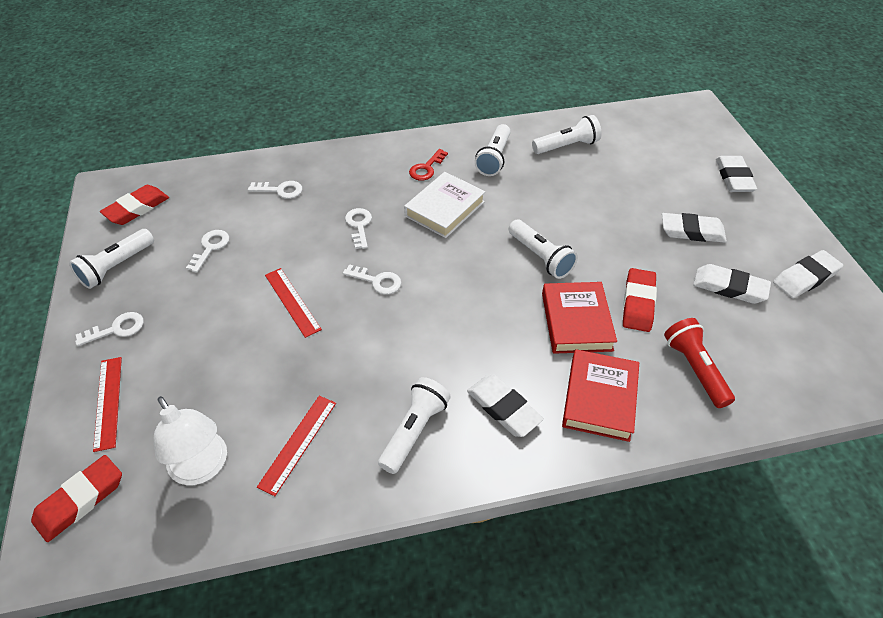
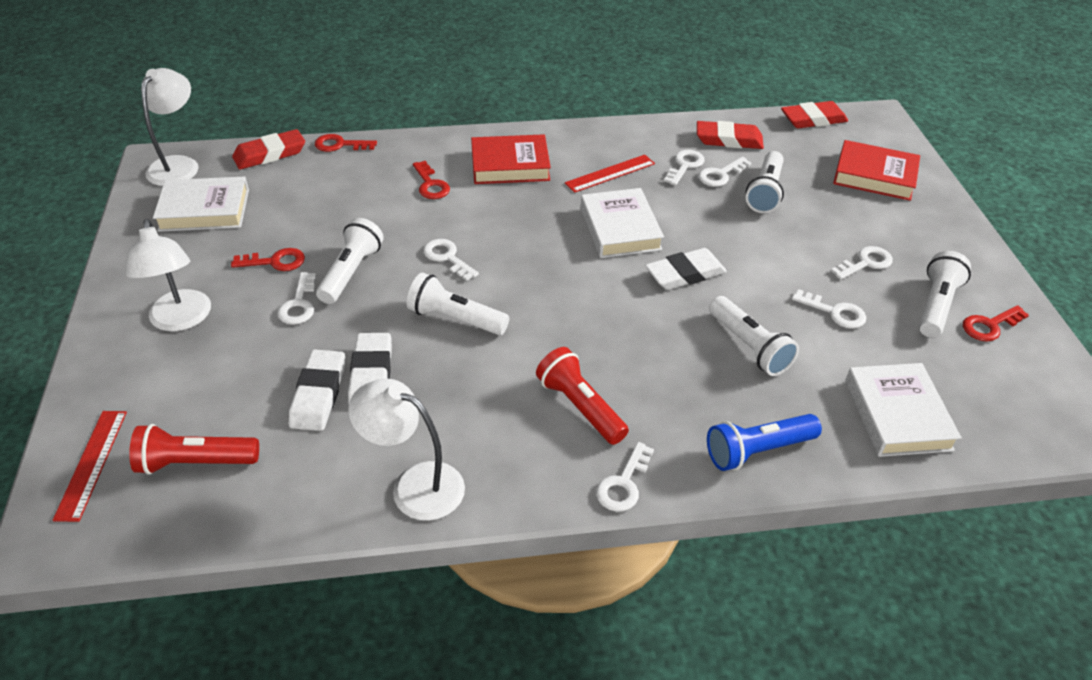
blue flashlight: 0 -> 1
red flashlight: 1 -> 2
red key: 1 -> 4
red ruler: 3 -> 2
white book: 1 -> 3
white eraser: 5 -> 3
white key: 5 -> 7
white lamp: 1 -> 3

